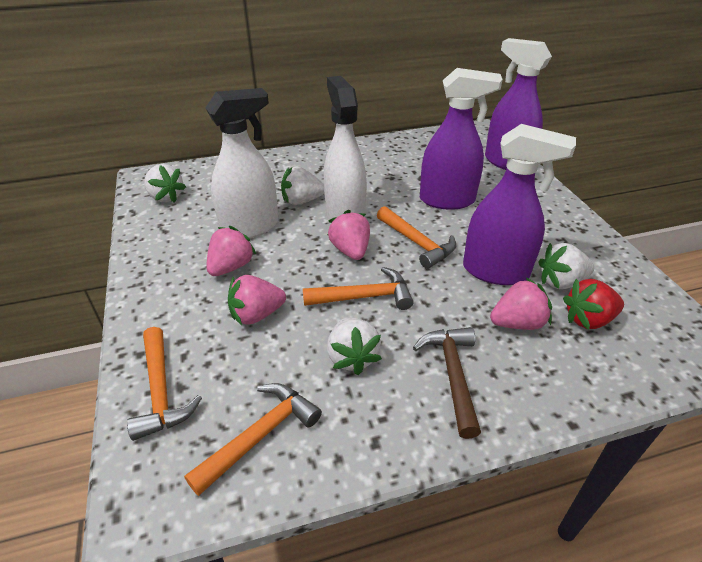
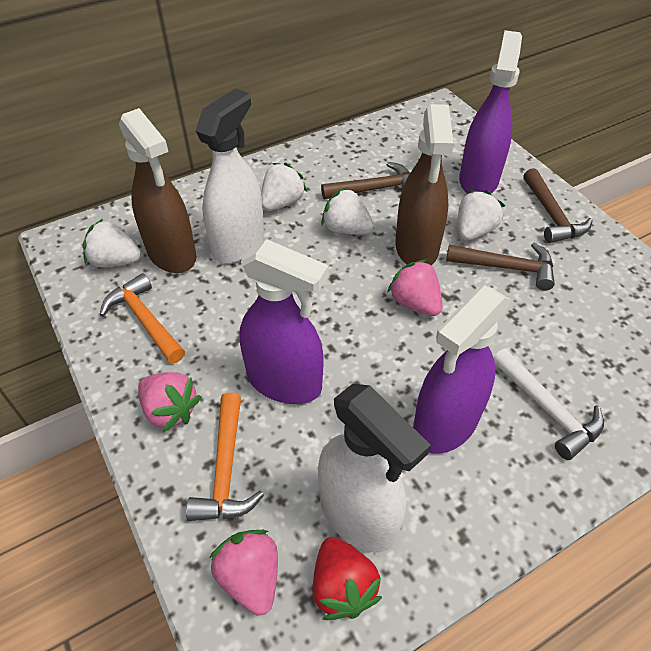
brown hammer: 1 -> 3
brown spray bottle: 0 -> 2
orange hammer: 4 -> 2
pink strawberry: 4 -> 3
white hammer: 0 -> 1

